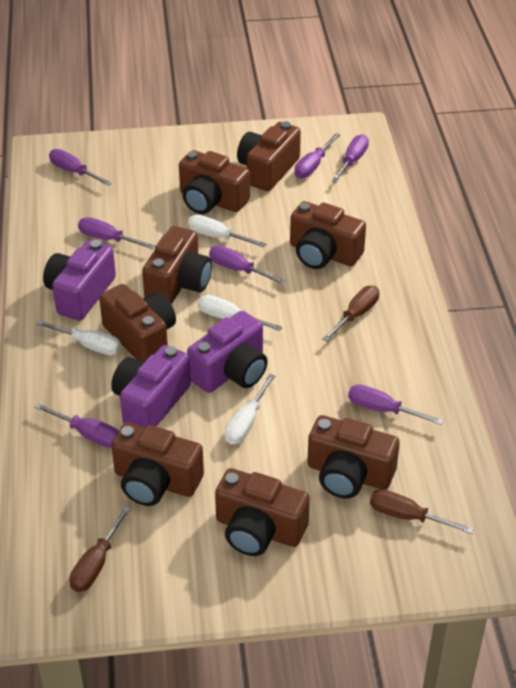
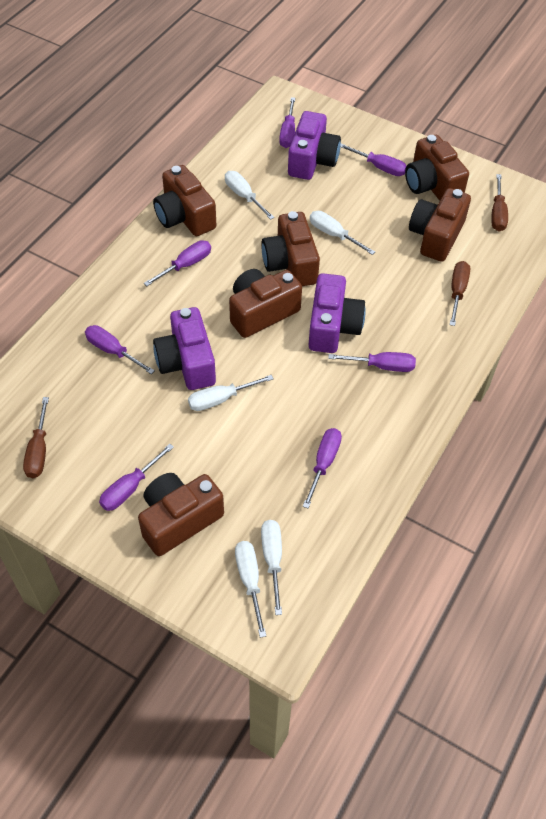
brown camera: 8 -> 6
white screwdriver: 4 -> 5

